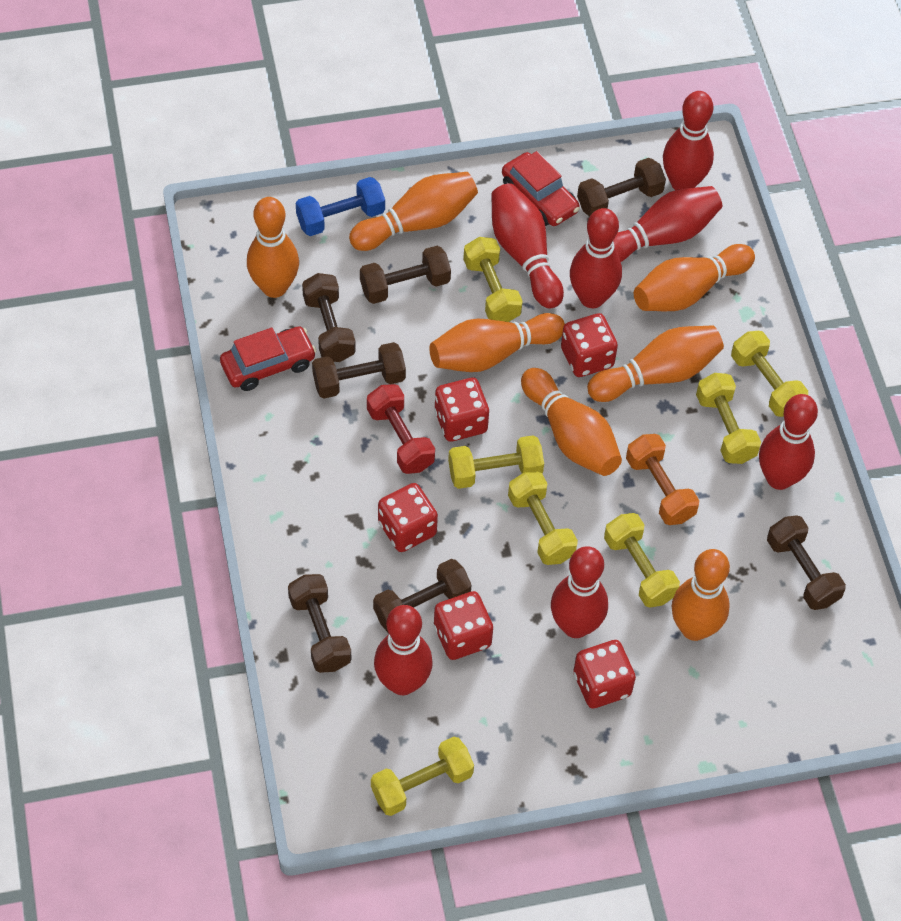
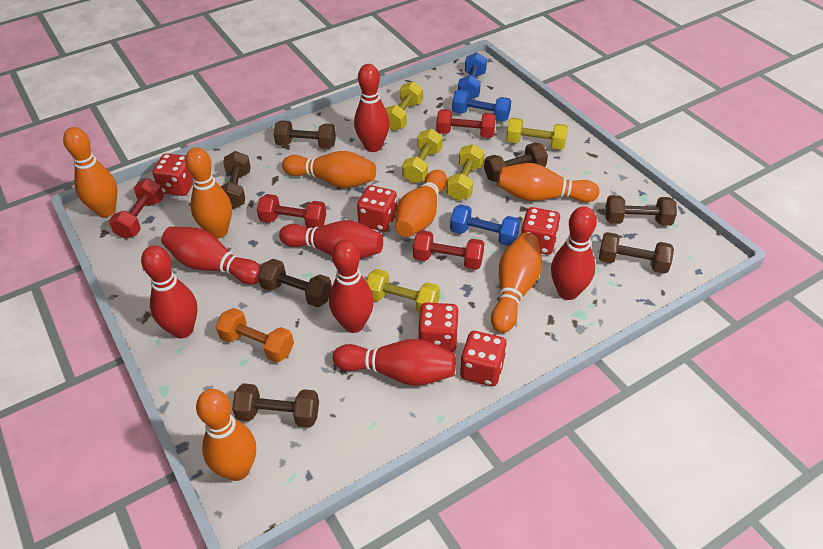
blue dumbbell: 1 -> 3
red car: 2 -> 0
red dumbbell: 1 -> 4
yellow dumbbell: 7 -> 5

